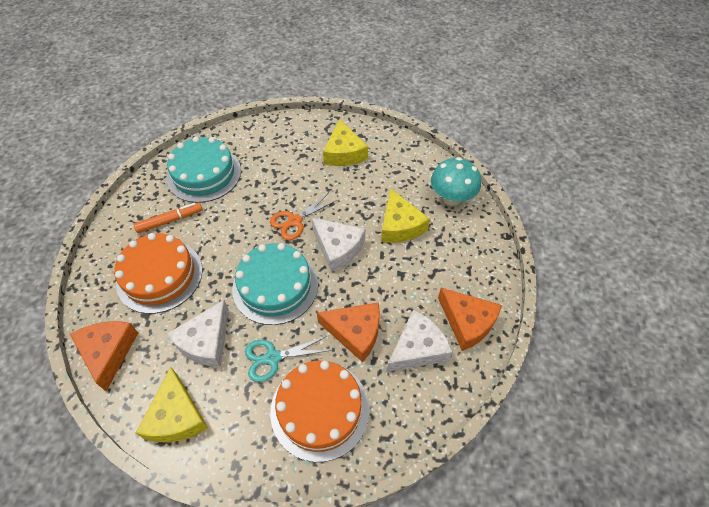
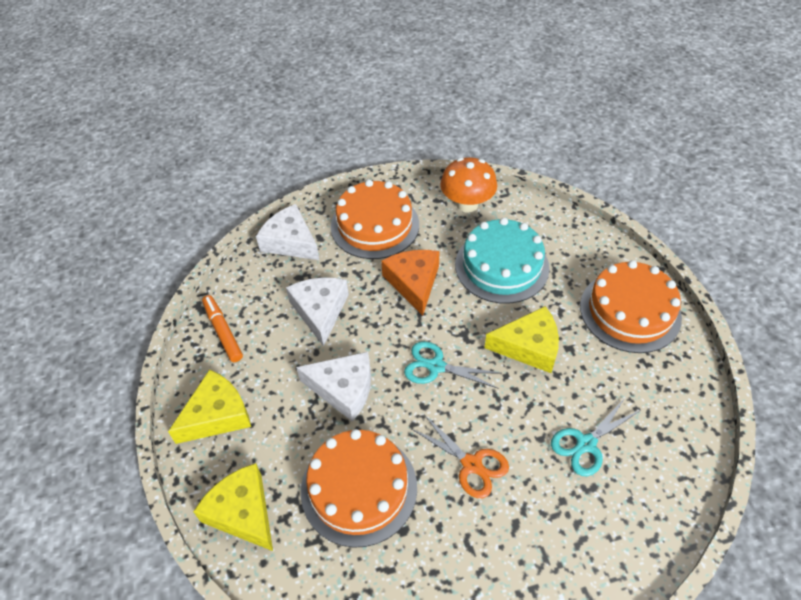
orange cake: 2 -> 3
orange cheese: 3 -> 1
orange mushroom: 0 -> 1
turquoise cake: 2 -> 1
turquoise mushroom: 1 -> 0
turquoise scissors: 1 -> 2

